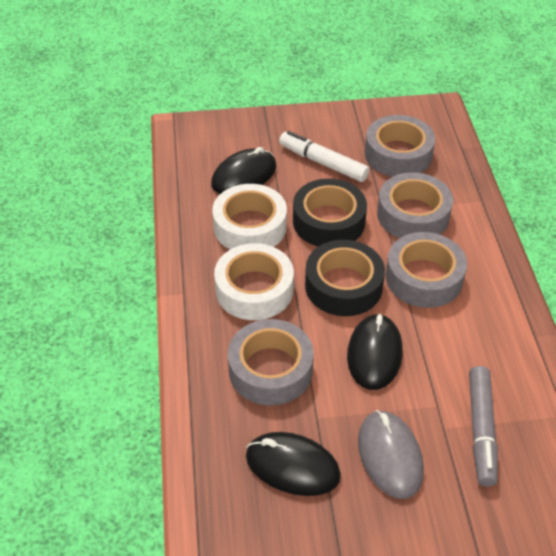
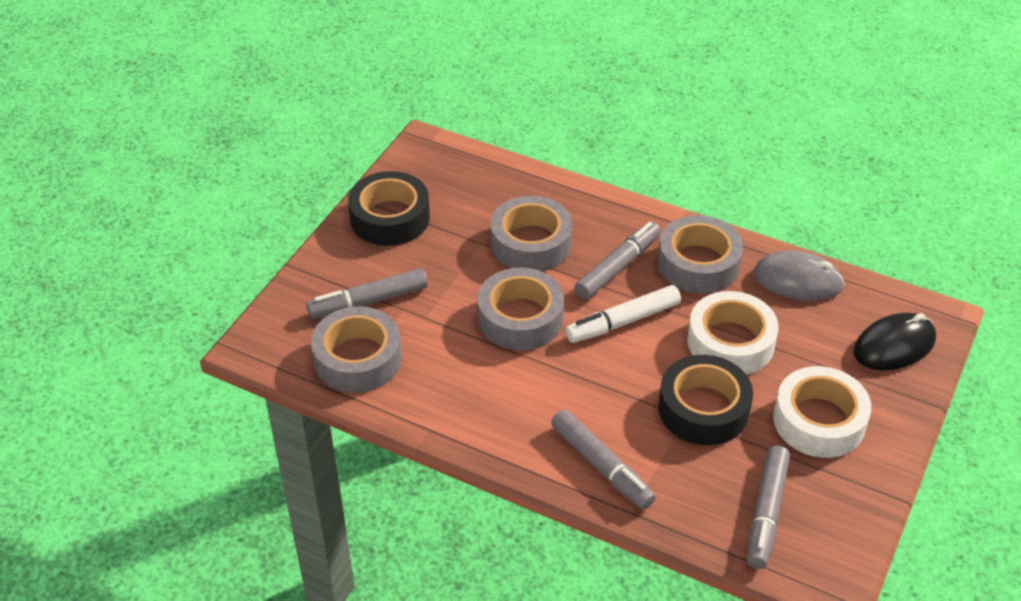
black mouse: 3 -> 1
grey marker: 1 -> 4

